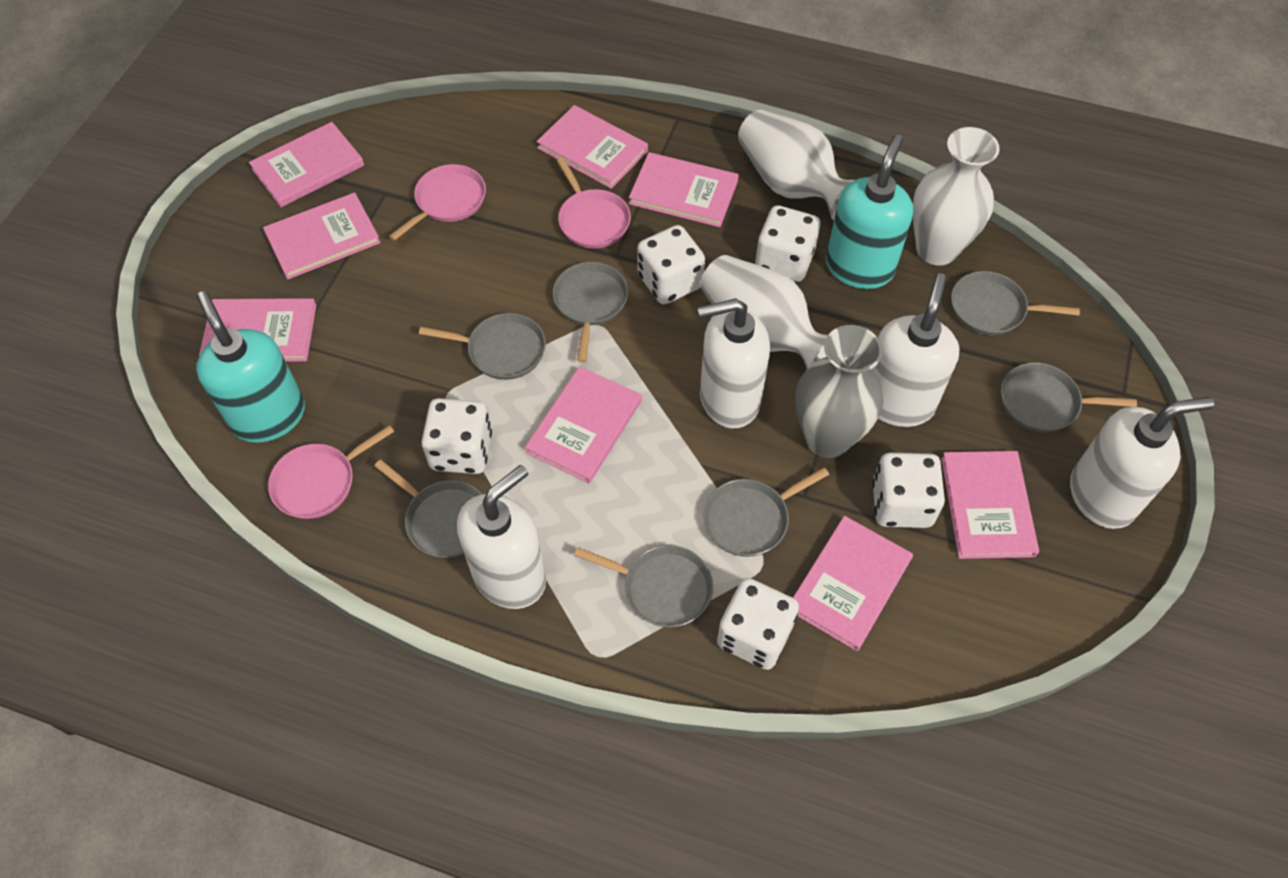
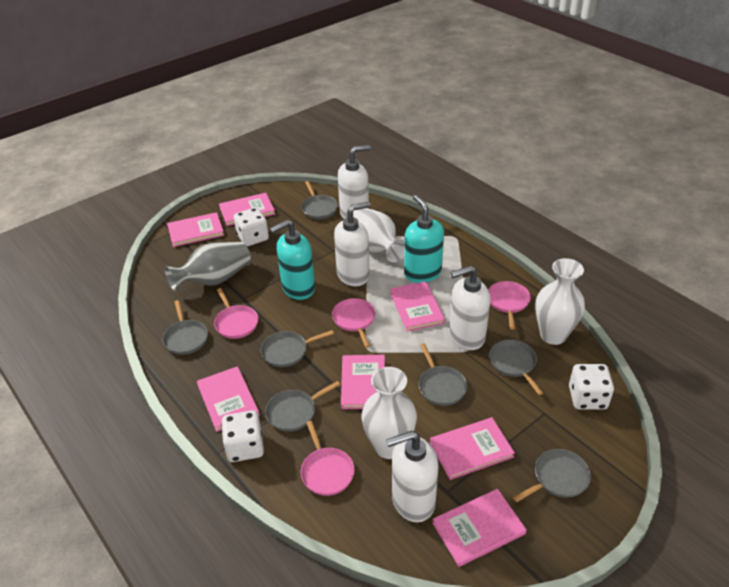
pink book: 8 -> 7
pink pan: 3 -> 4
white dice: 5 -> 3

